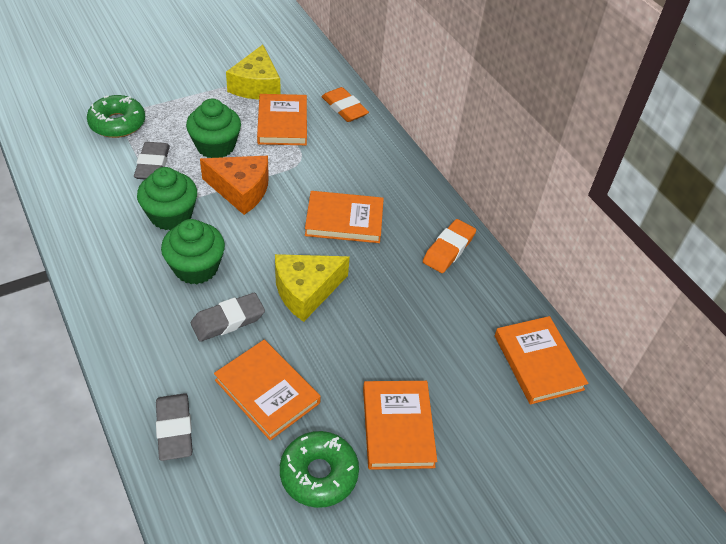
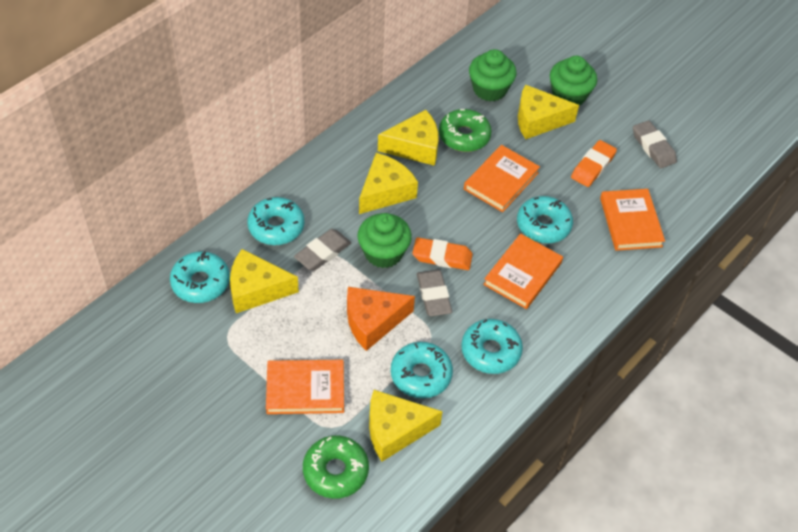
orange book: 5 -> 4
turquoise donut: 0 -> 5
yellow cheese: 2 -> 5

